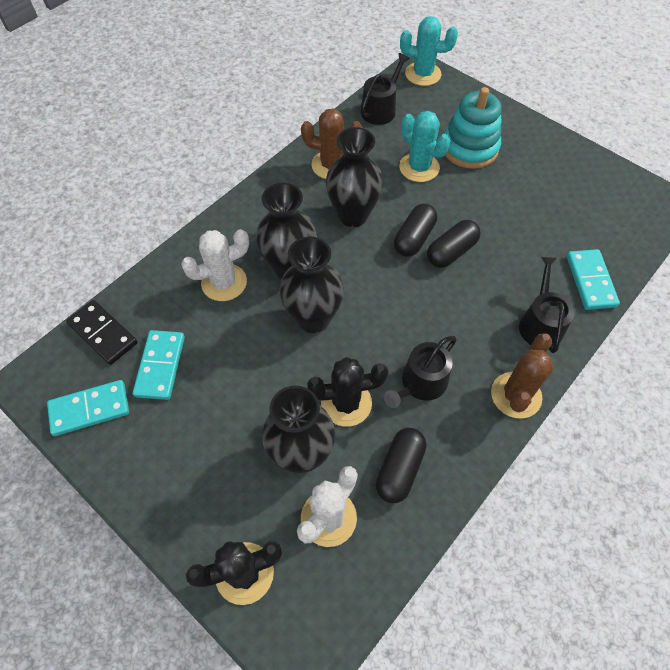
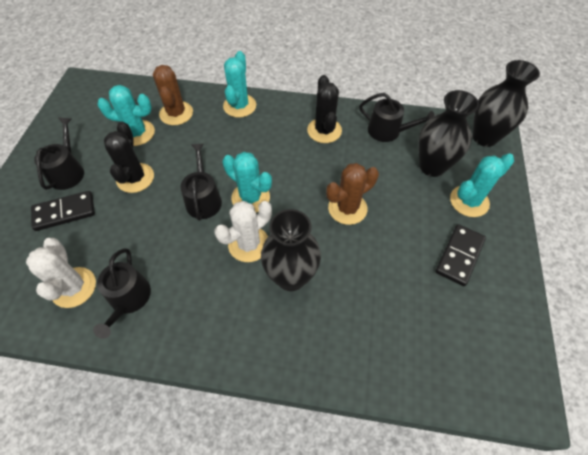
black capsule: 3 -> 0
black domino: 1 -> 2
black vase: 4 -> 3
black watering can: 3 -> 4
turquoise cactus: 2 -> 4
turquoise domino: 3 -> 0
turquoise stacking toy: 1 -> 0

